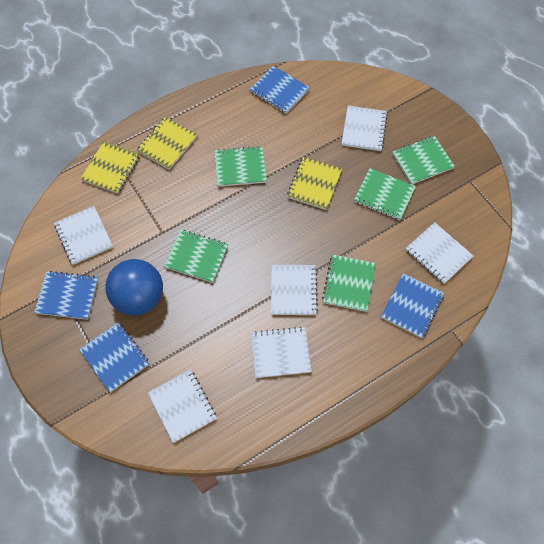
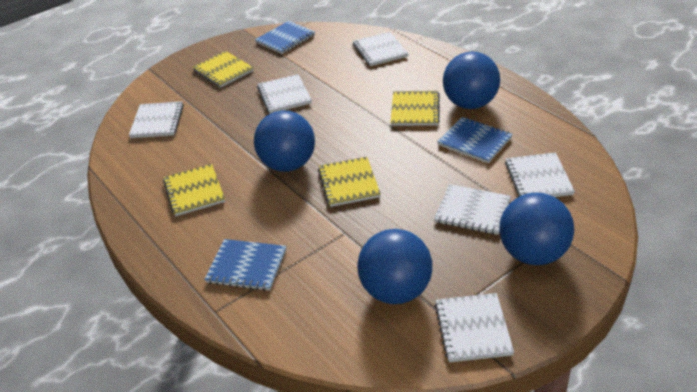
blue ball: 1 -> 4
blue notebook: 4 -> 3
green notebook: 5 -> 0
yellow notebook: 3 -> 4

